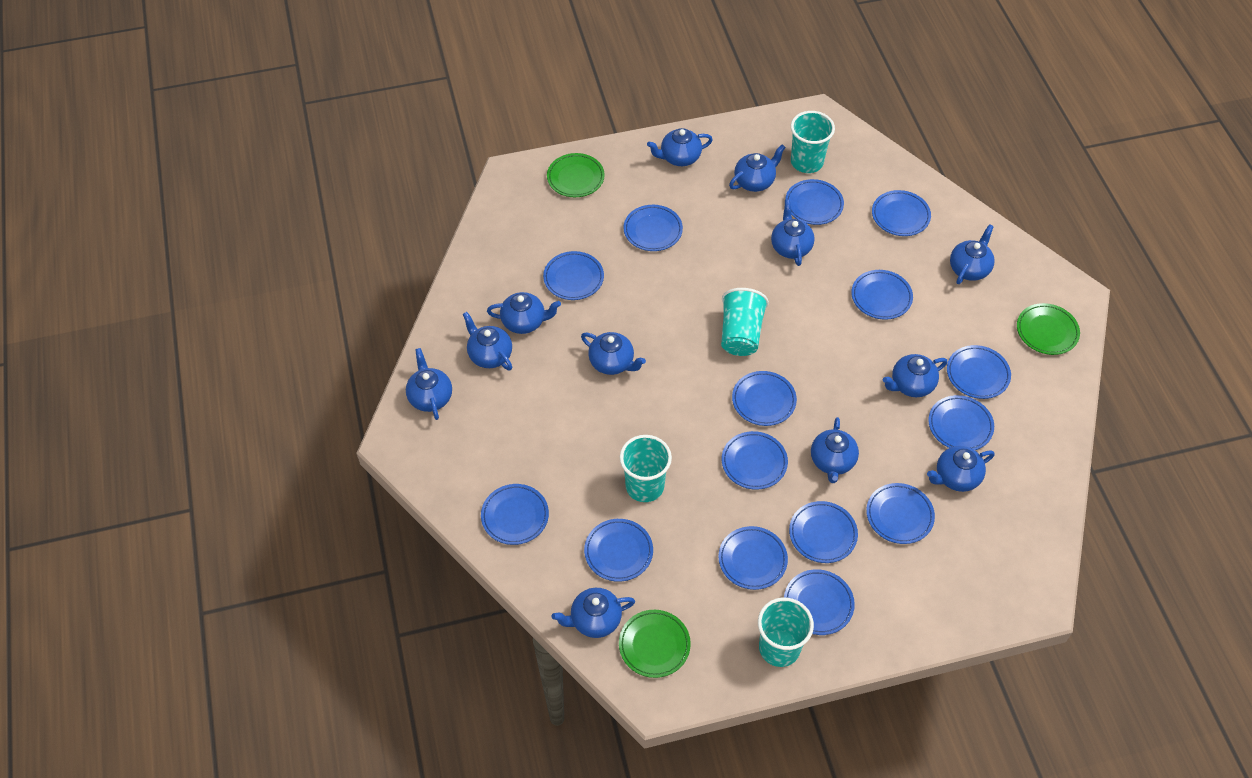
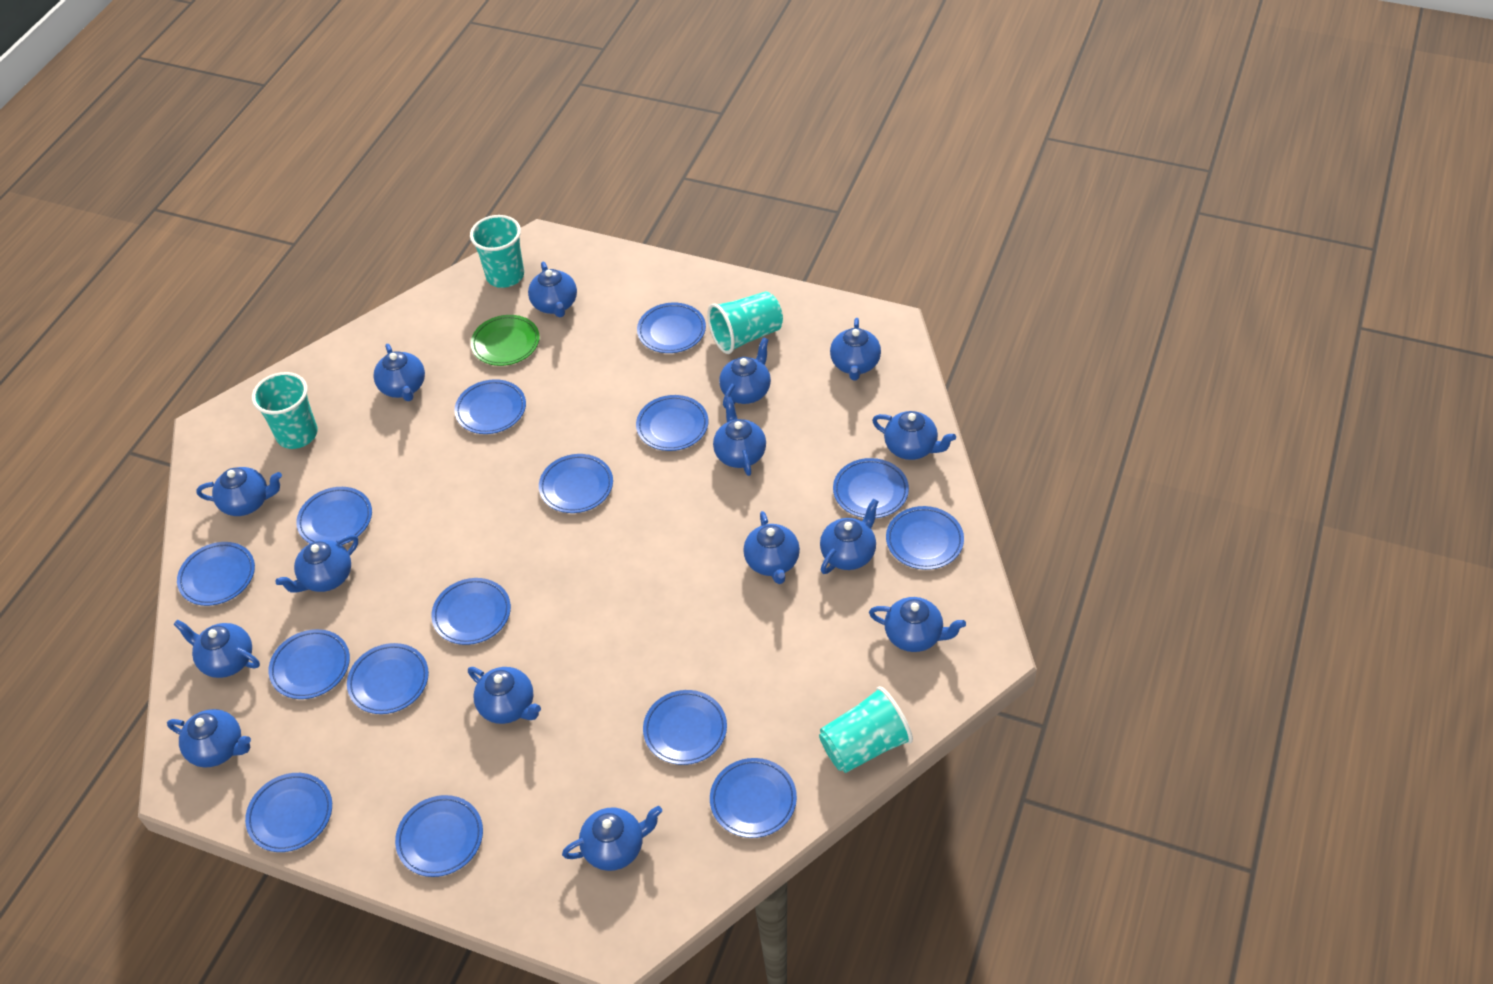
blue teapot: 12 -> 15
green plate: 3 -> 1

